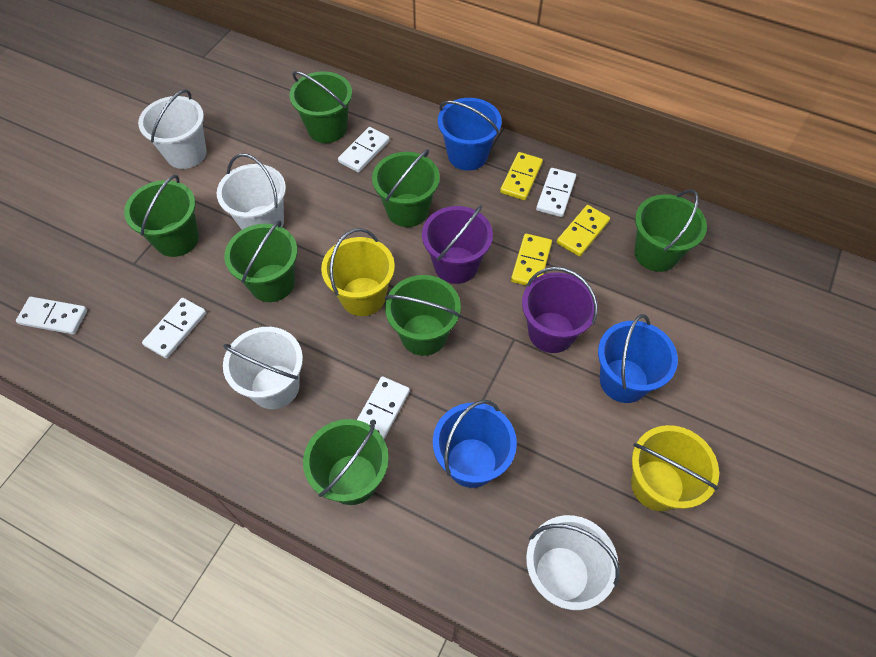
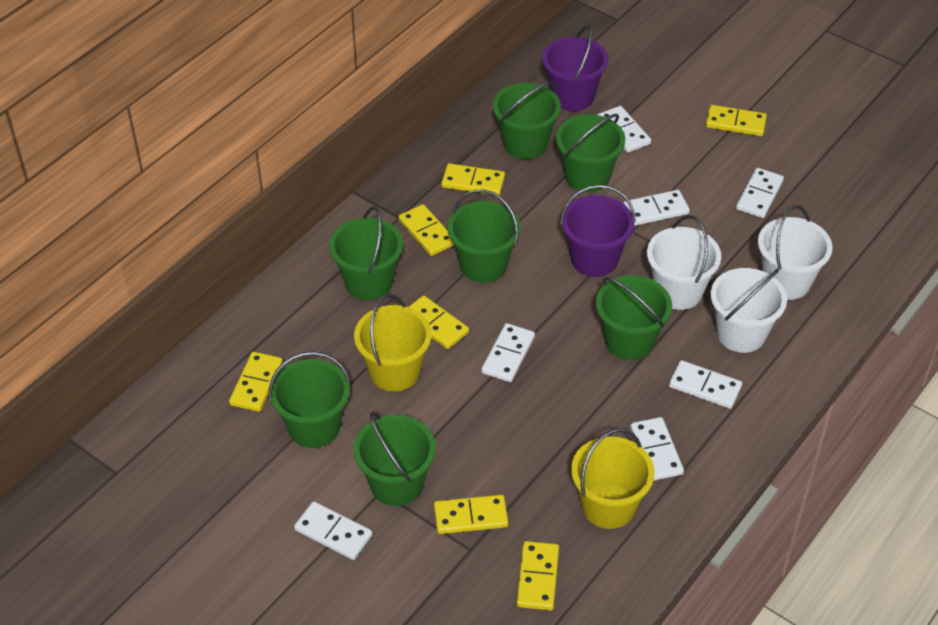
blue bucket: 3 -> 0
white bucket: 4 -> 3
white domino: 5 -> 7
yellow domino: 3 -> 7

